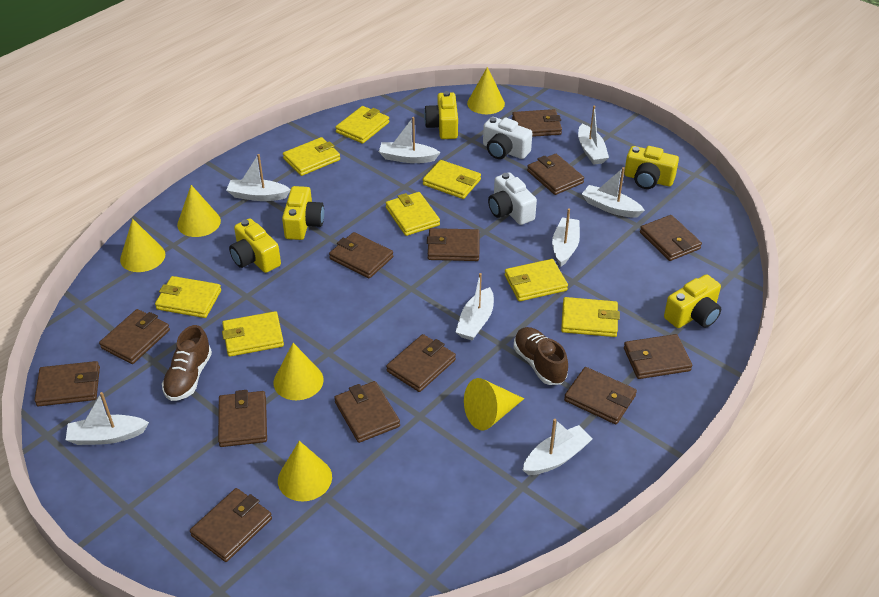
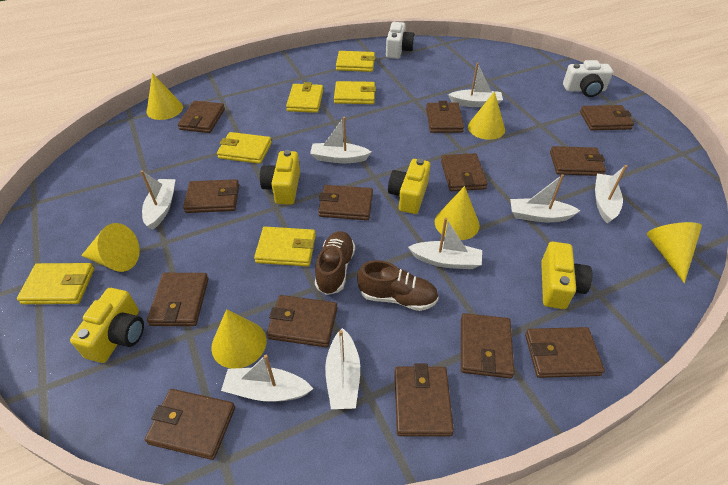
yellow camera: 5 -> 4
yellow wallet: 8 -> 6

